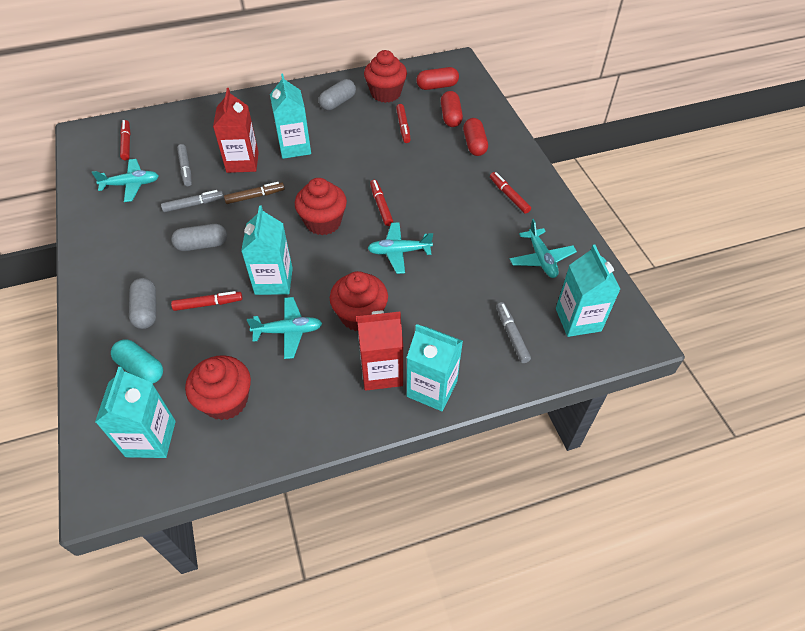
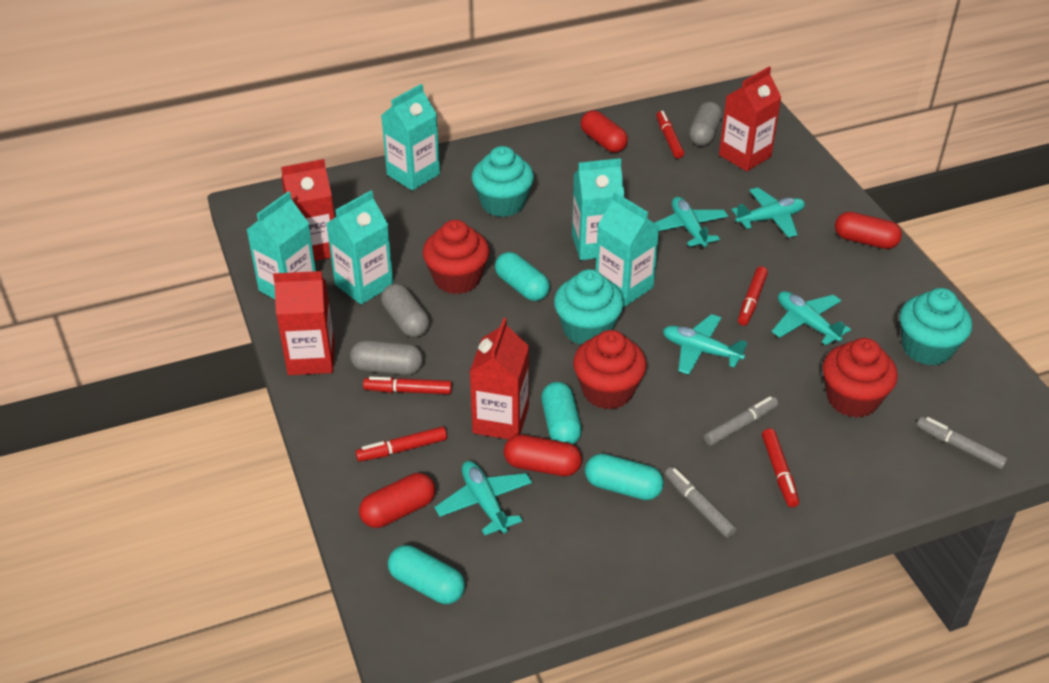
brown marker: 1 -> 0
red capsule: 3 -> 4
red carton: 2 -> 4
red cupcake: 4 -> 3
turquoise capsule: 1 -> 4
turquoise cupcake: 0 -> 3
turquoise plane: 4 -> 5

